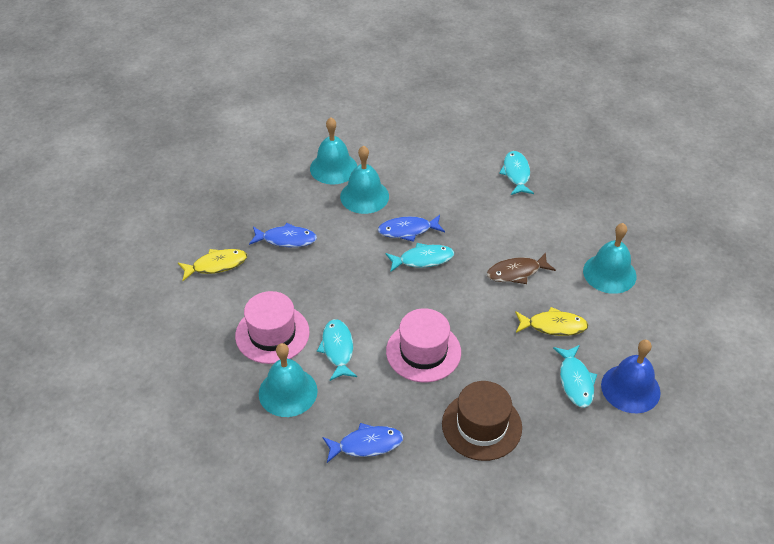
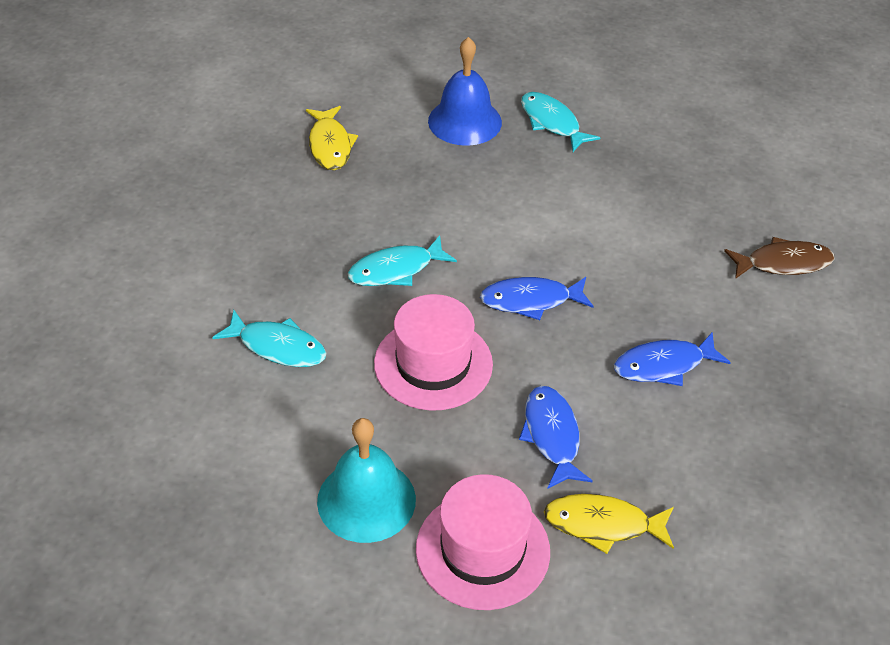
brown hat: 1 -> 0
turquoise bell: 4 -> 1
turquoise fish: 4 -> 3

